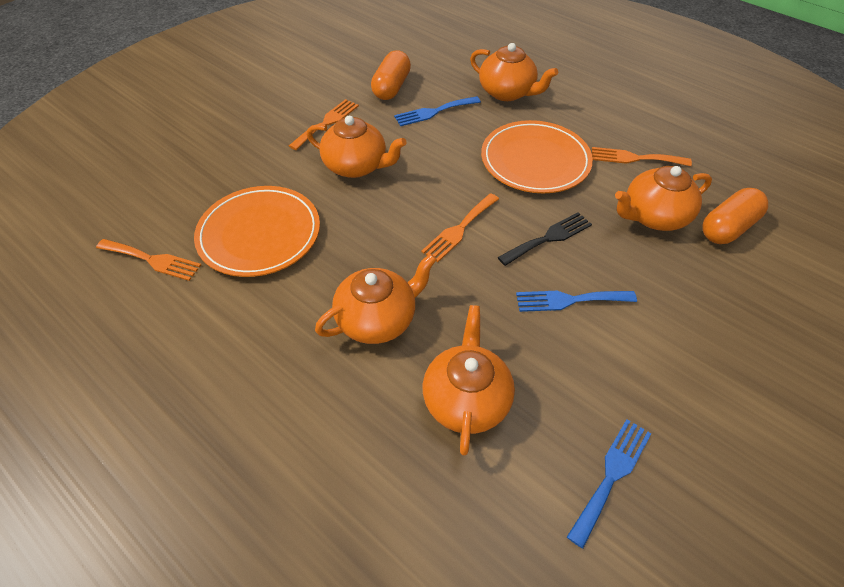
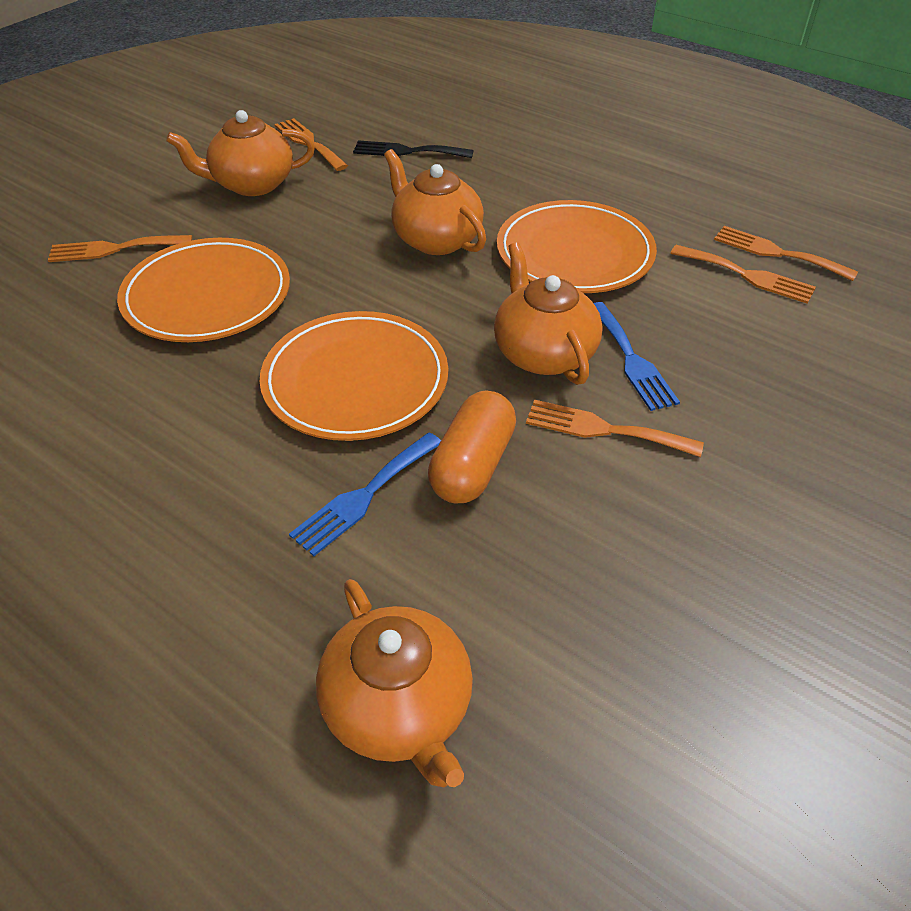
blue fork: 3 -> 2
orange capsule: 2 -> 1
orange fork: 4 -> 5
orange plate: 2 -> 3
orange teapot: 5 -> 4

